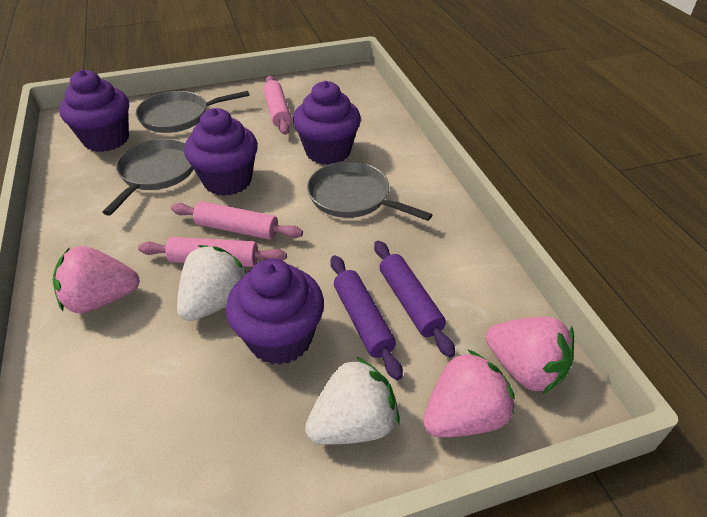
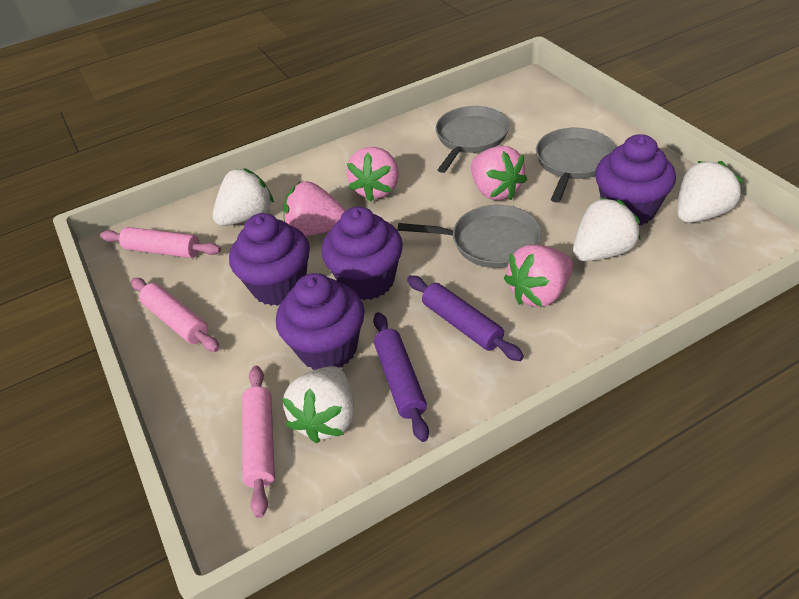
pink strawberry: 3 -> 4
white strawberry: 2 -> 4

